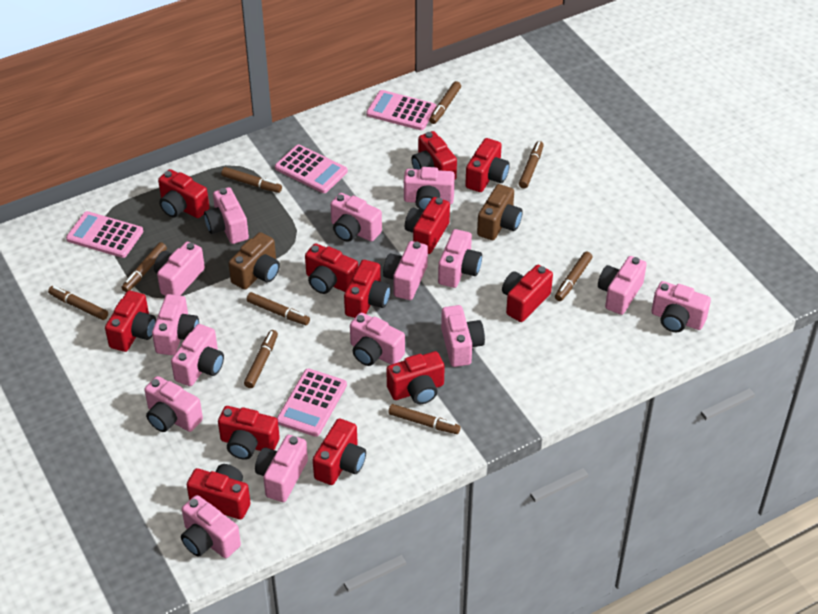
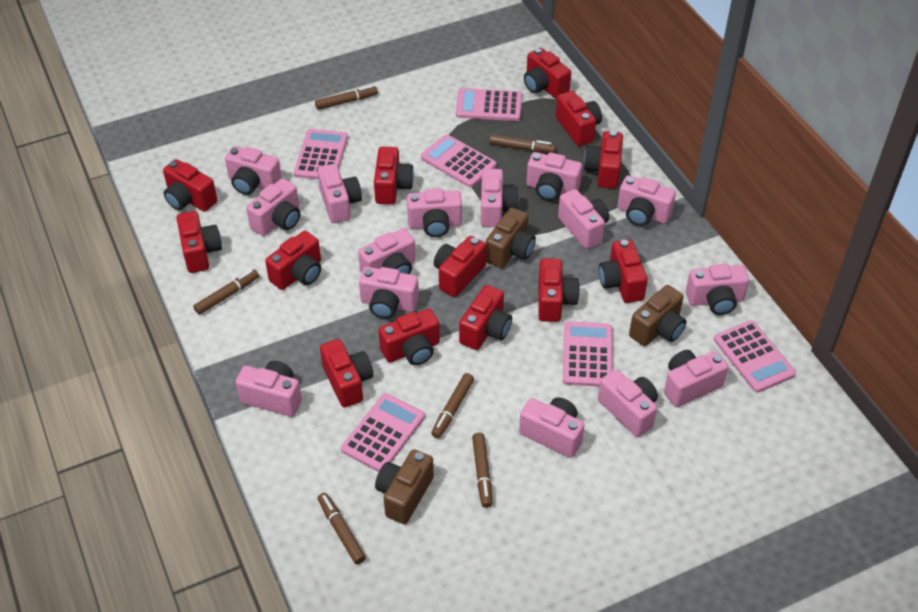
brown camera: 2 -> 3
brown marker: 9 -> 6
pink calculator: 4 -> 6
red camera: 12 -> 13

